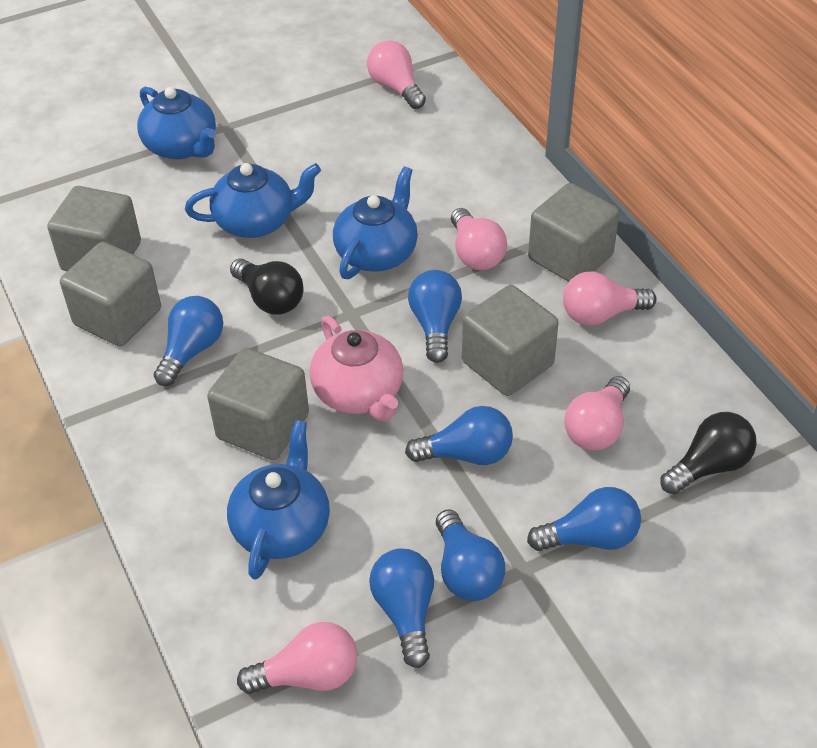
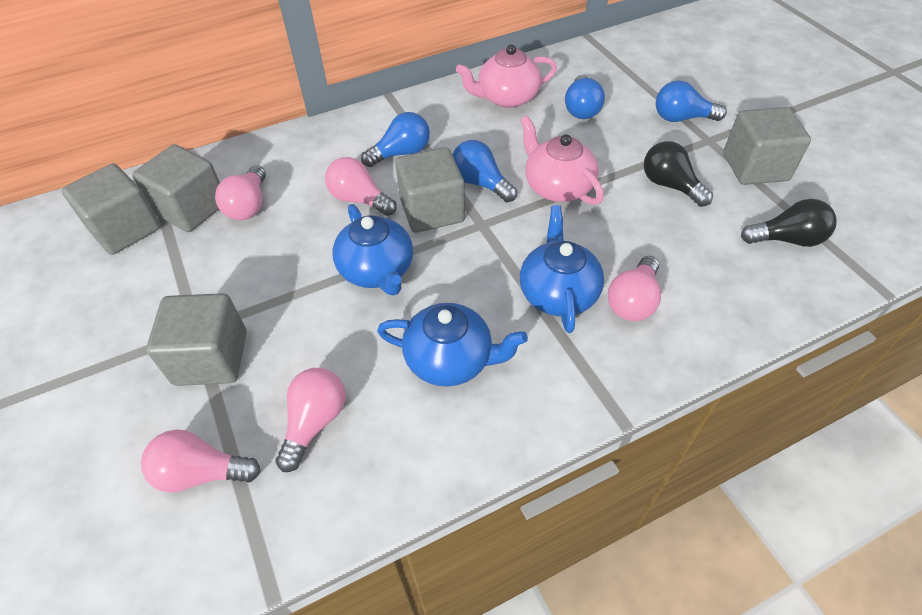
blue light bulb: 6 -> 4
blue teapot: 4 -> 3
pink teapot: 1 -> 2

